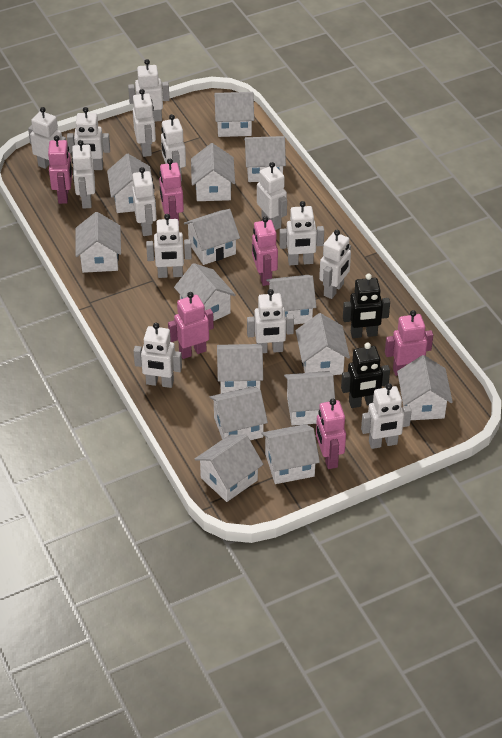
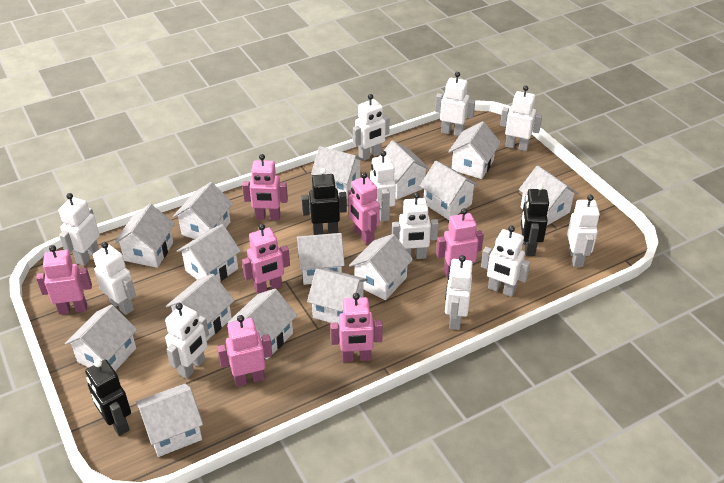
black robot: 2 -> 3
pink robot: 6 -> 7
white robot: 14 -> 11

